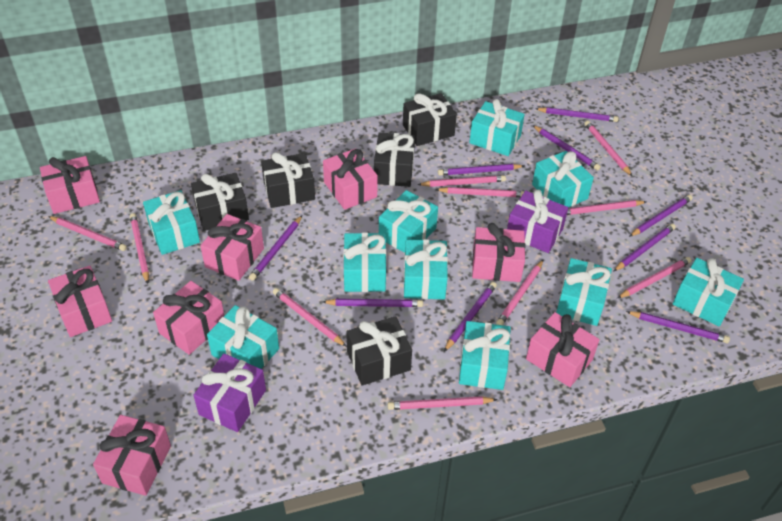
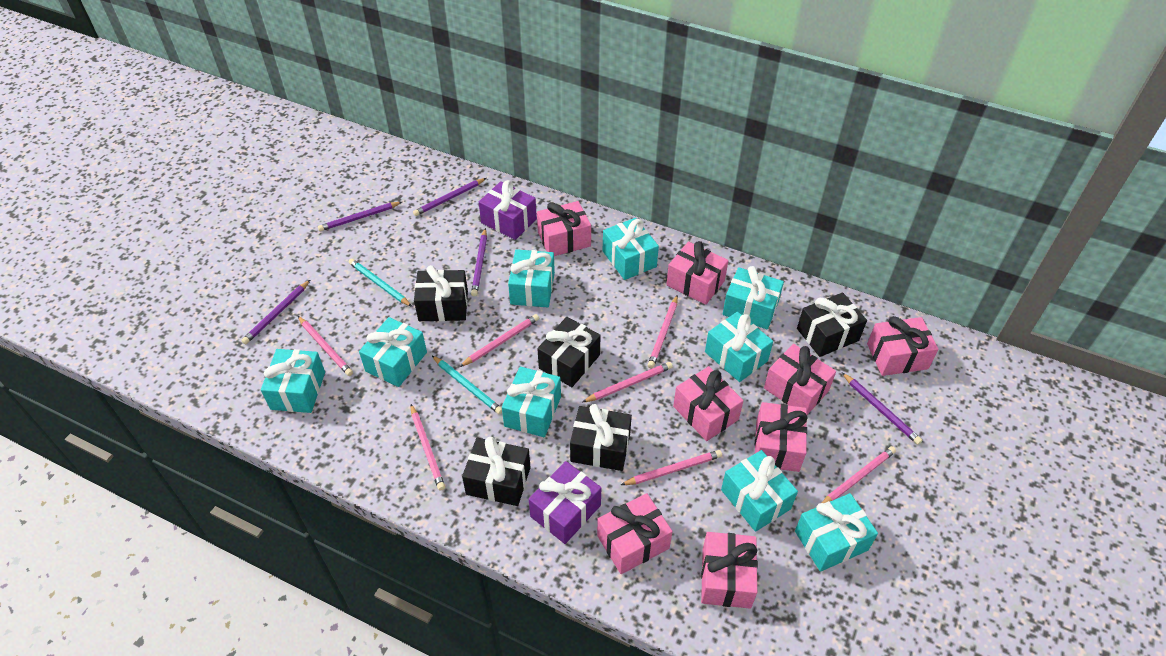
pink pencil: 10 -> 7
purple pencil: 9 -> 5
turquoise gift: 10 -> 9
turquoise pencil: 0 -> 2

